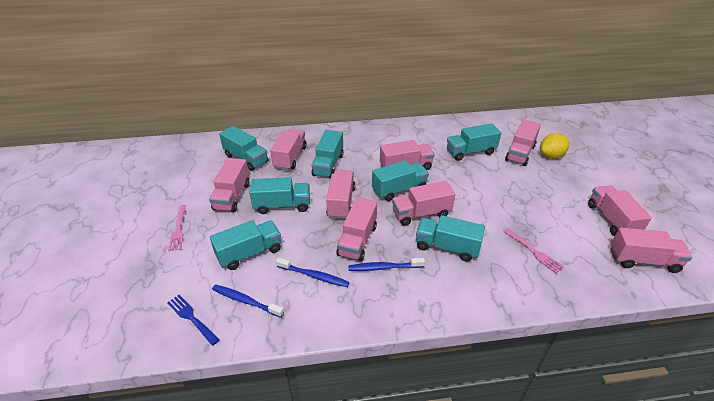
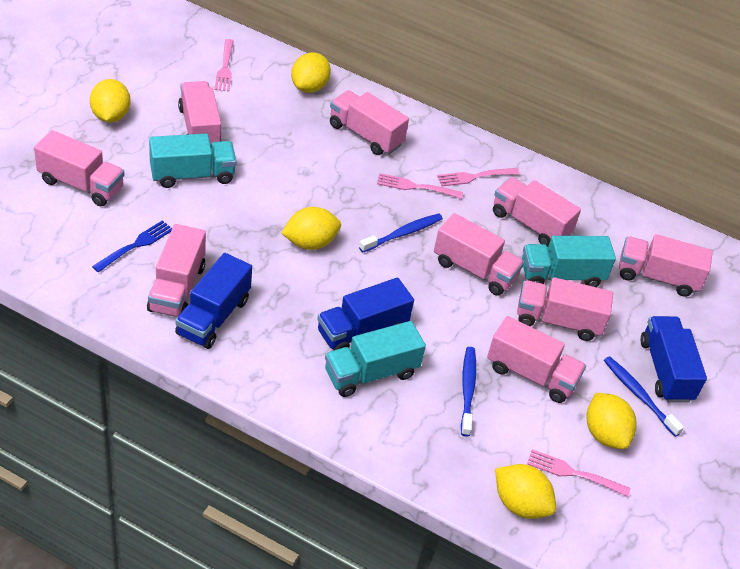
blue truck: 0 -> 3
pink fork: 2 -> 4
turquoise truck: 7 -> 3
yellow lemon: 1 -> 5

